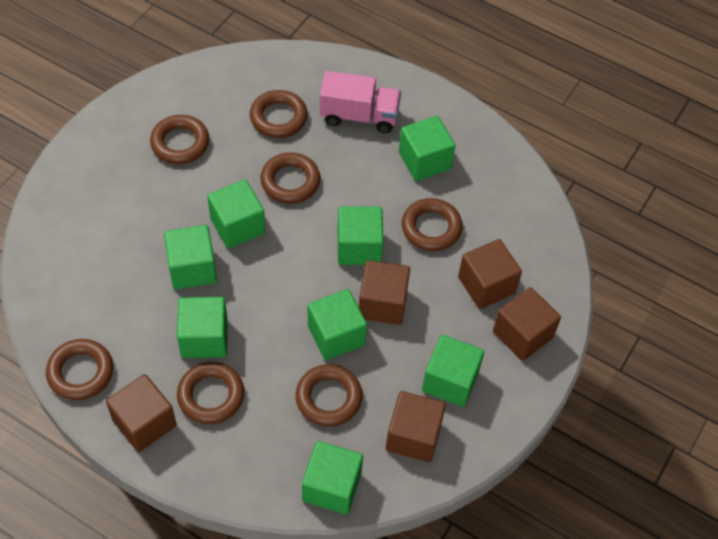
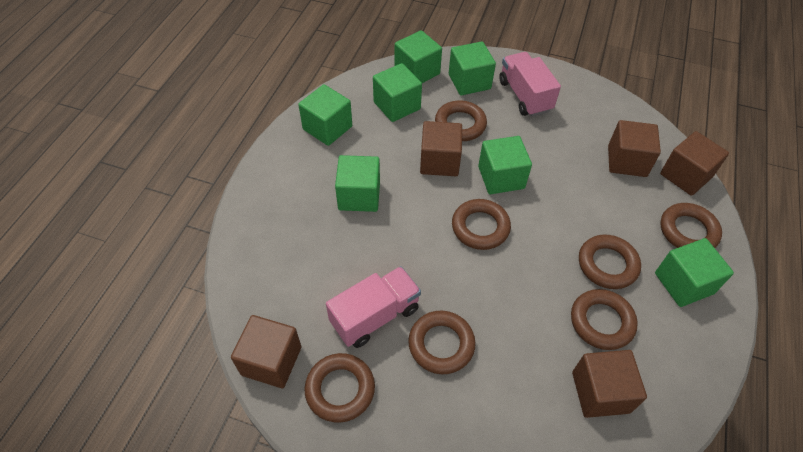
green cube: 8 -> 7
pink truck: 1 -> 2

